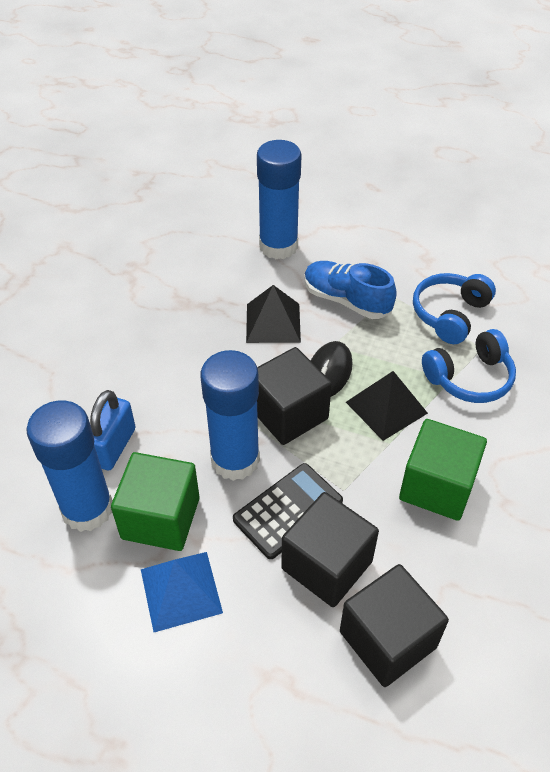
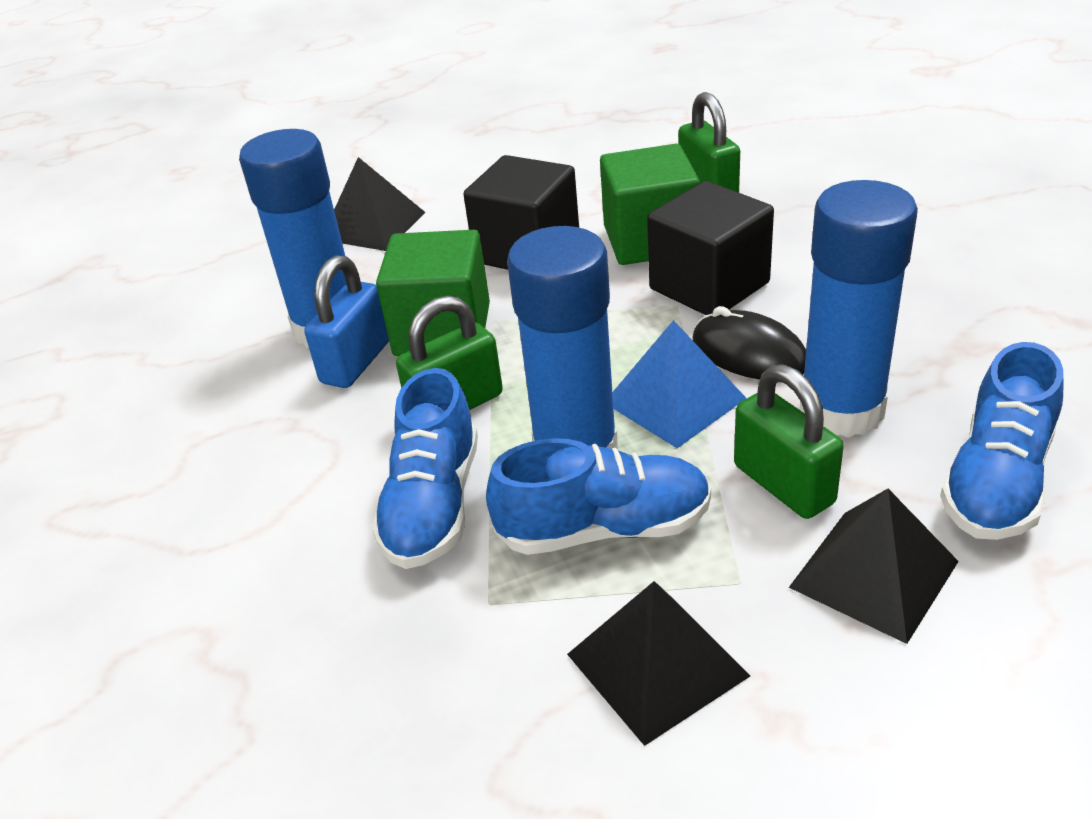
black calculator: 1 -> 0
black cube: 3 -> 2
black pyramid: 2 -> 3
blue headphones: 2 -> 0
blue shoe: 1 -> 3
green padlock: 0 -> 3

